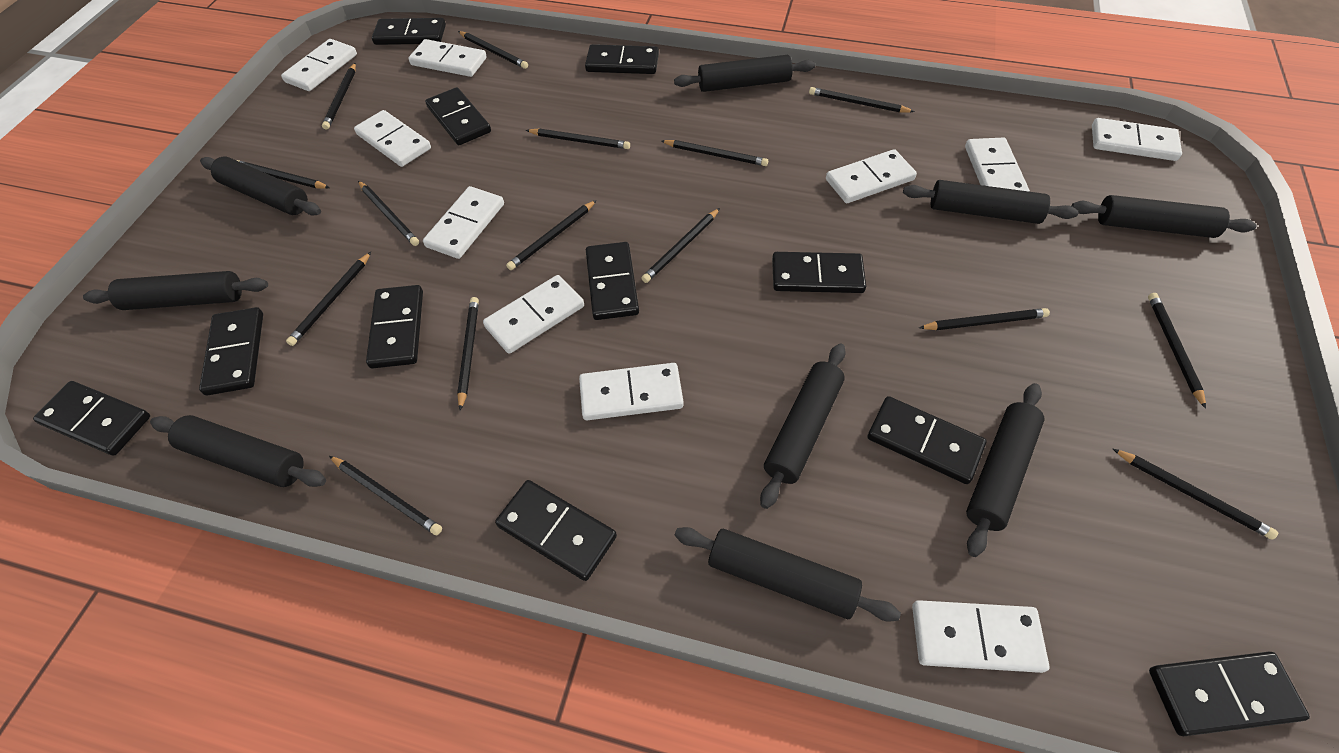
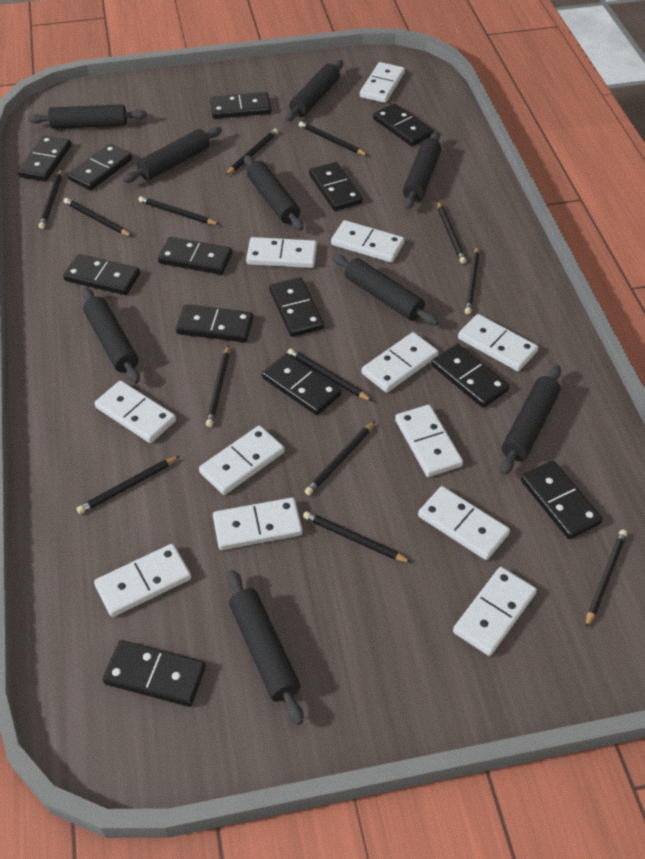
black domino: 11 -> 13
black pencil: 15 -> 13
white domino: 10 -> 12

